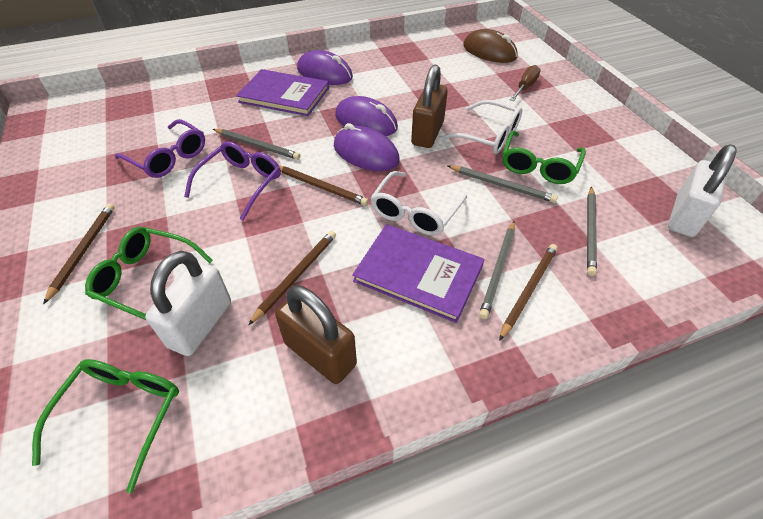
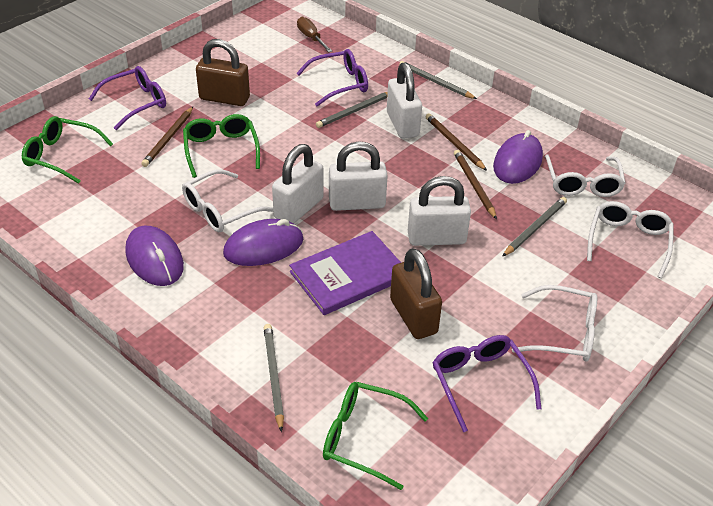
brown mouse: 1 -> 0
brown pencil: 4 -> 3
purple book: 2 -> 1
purple glasses: 2 -> 3
white glasses: 2 -> 4
white padlock: 2 -> 4

